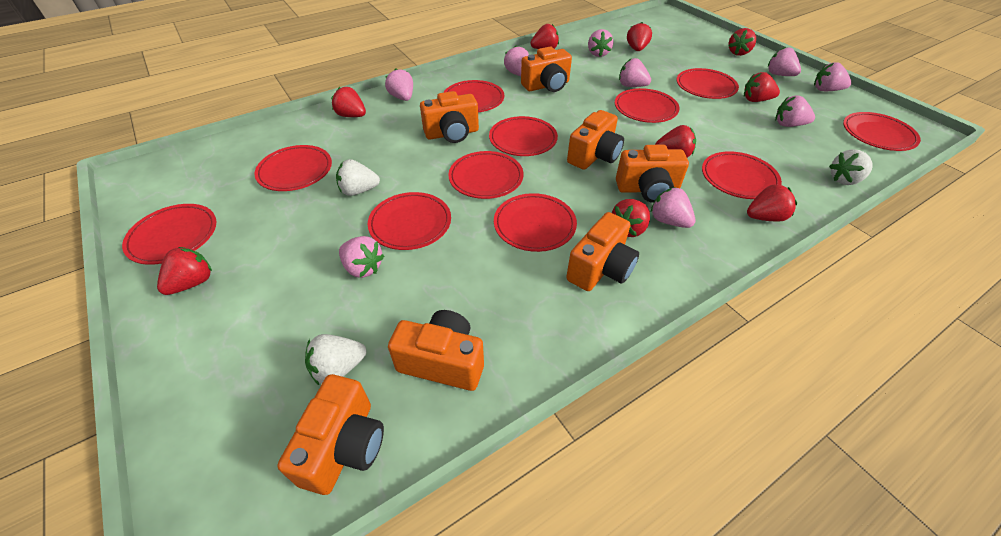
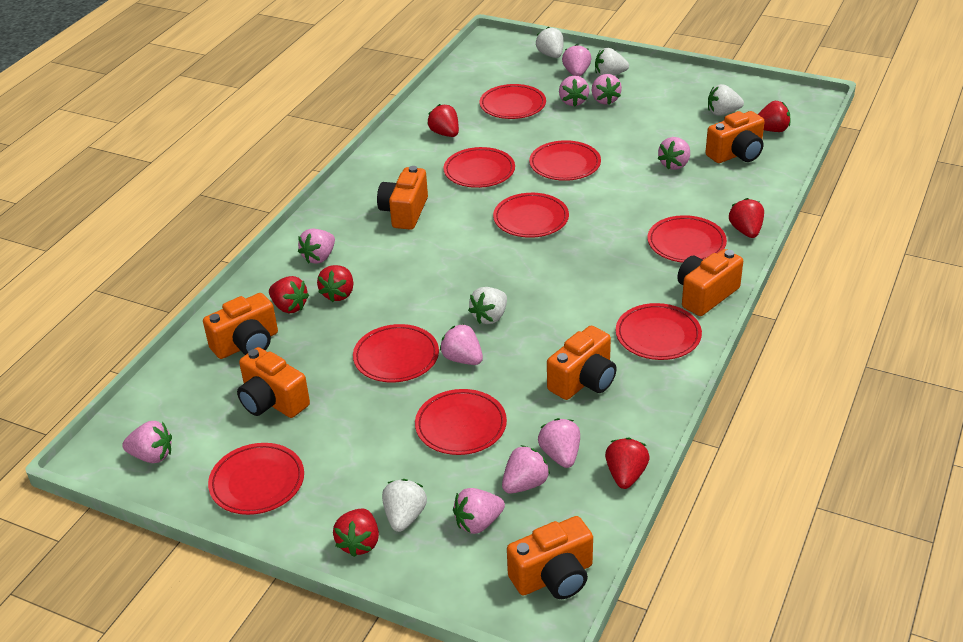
pink strawberry: 9 -> 10
red plate: 11 -> 9
red strawberry: 9 -> 7
white strawberry: 3 -> 5

